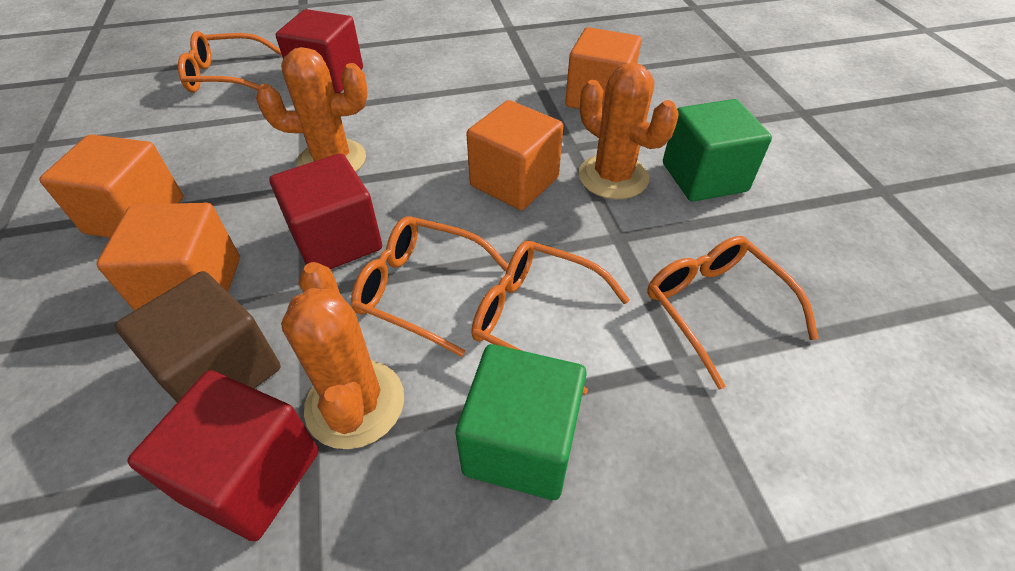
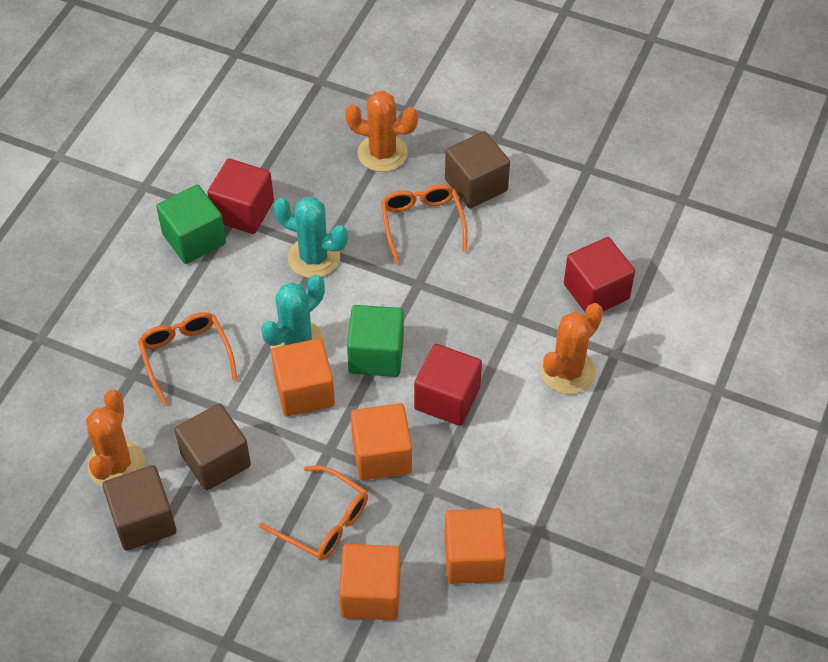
brown cube: 1 -> 3
orange glasses: 4 -> 3
turquoise cactus: 0 -> 2

